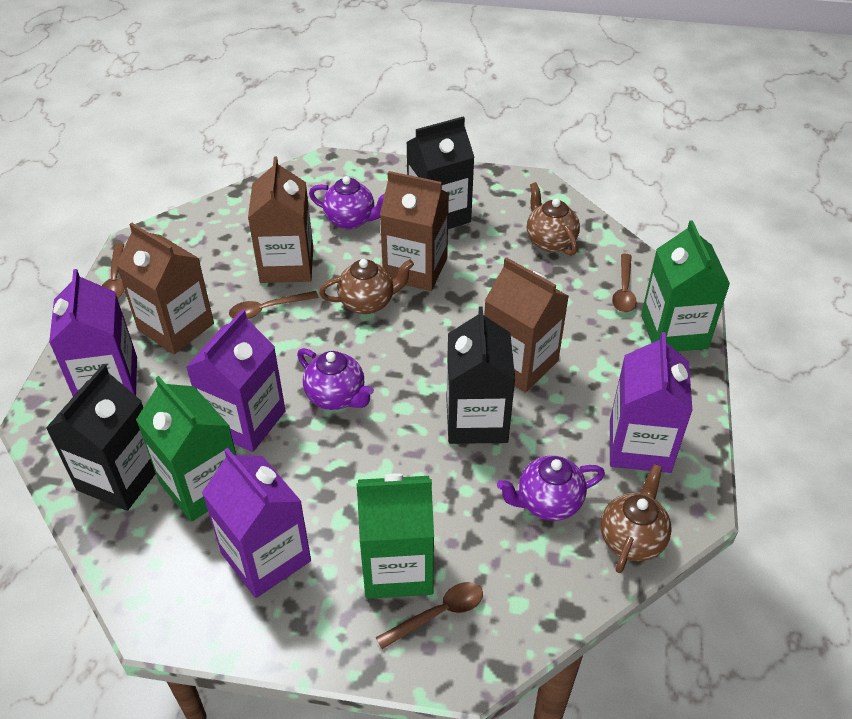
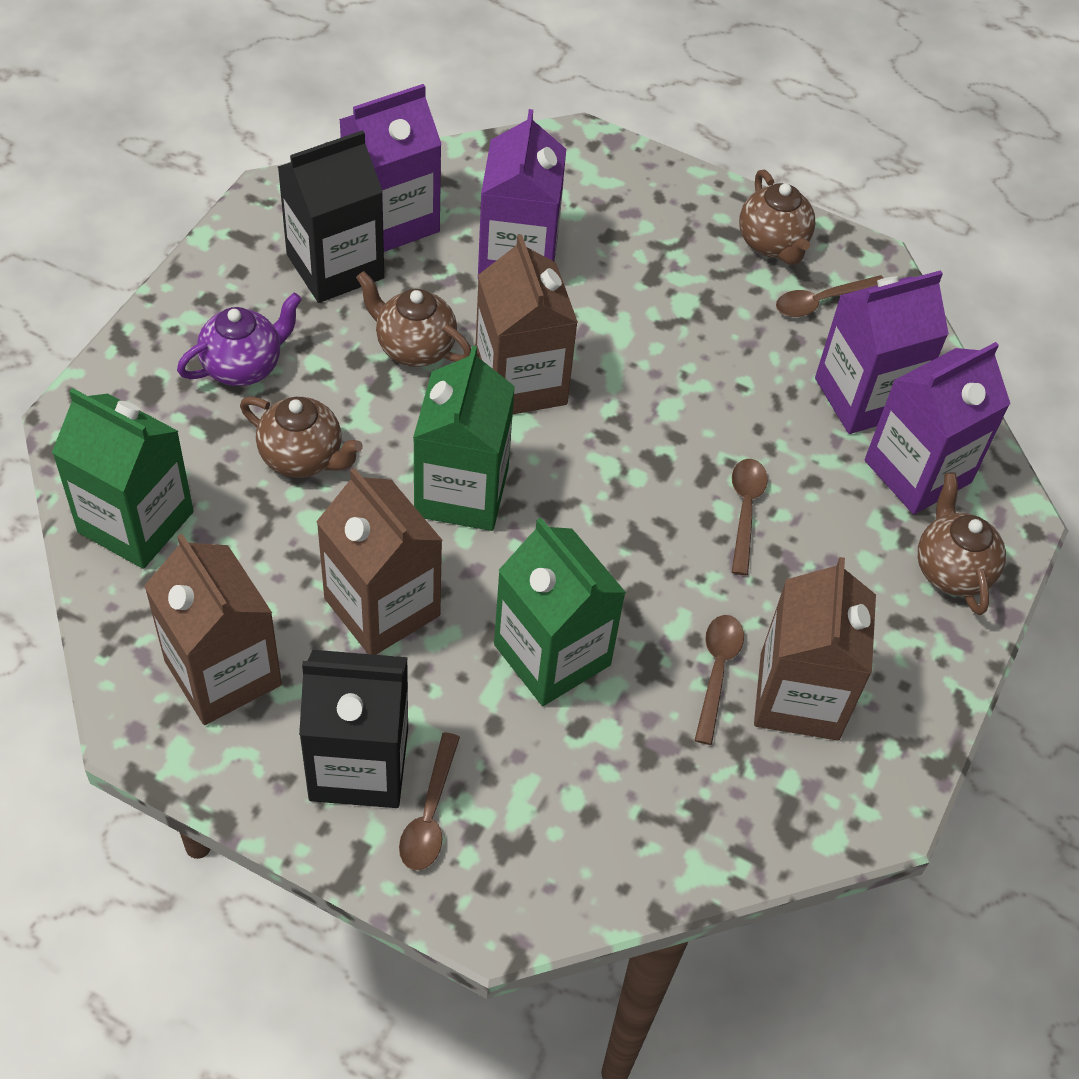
black carton: 3 -> 2
brown teapot: 3 -> 4
purple teapot: 3 -> 1

